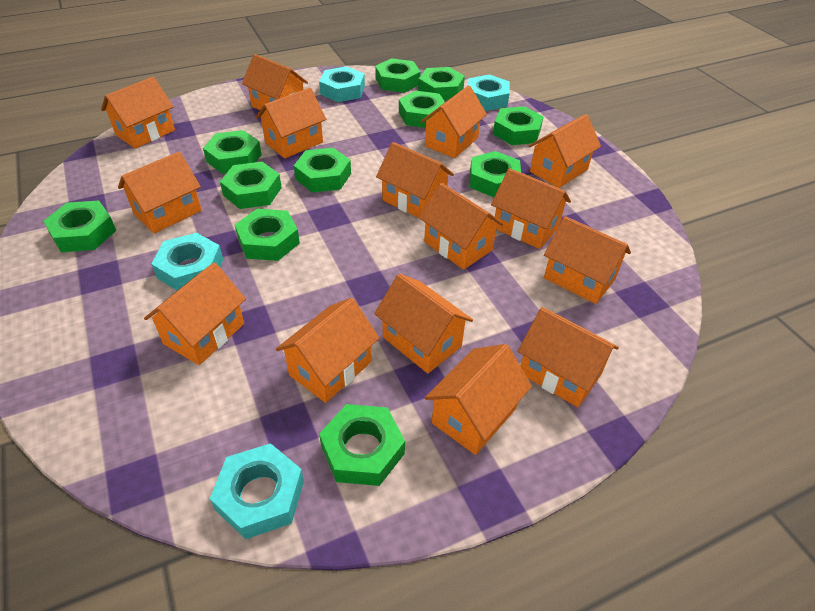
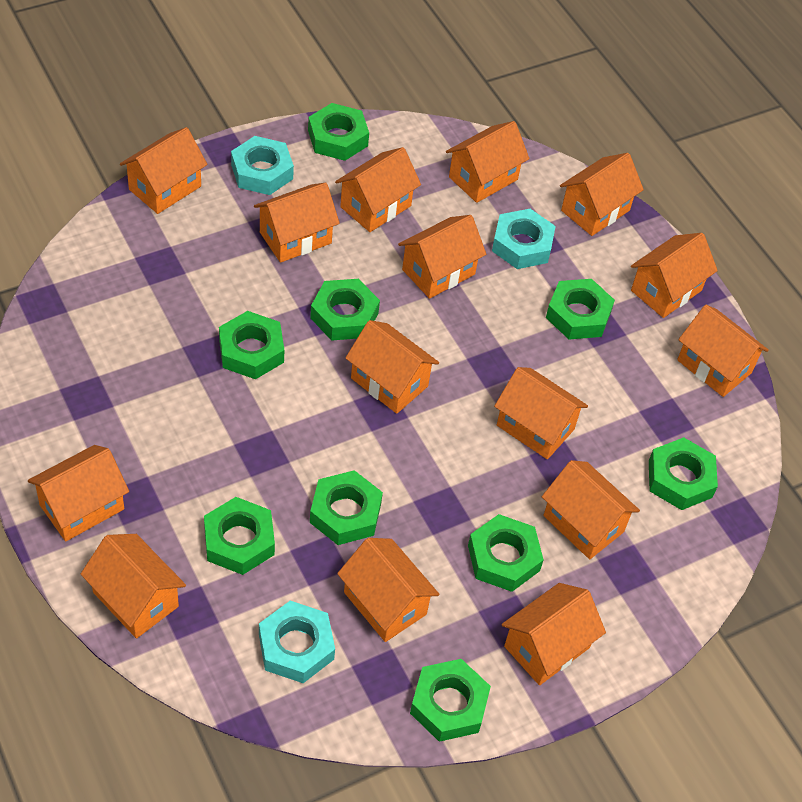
green nut: 11 -> 9
turquoise nut: 4 -> 3

